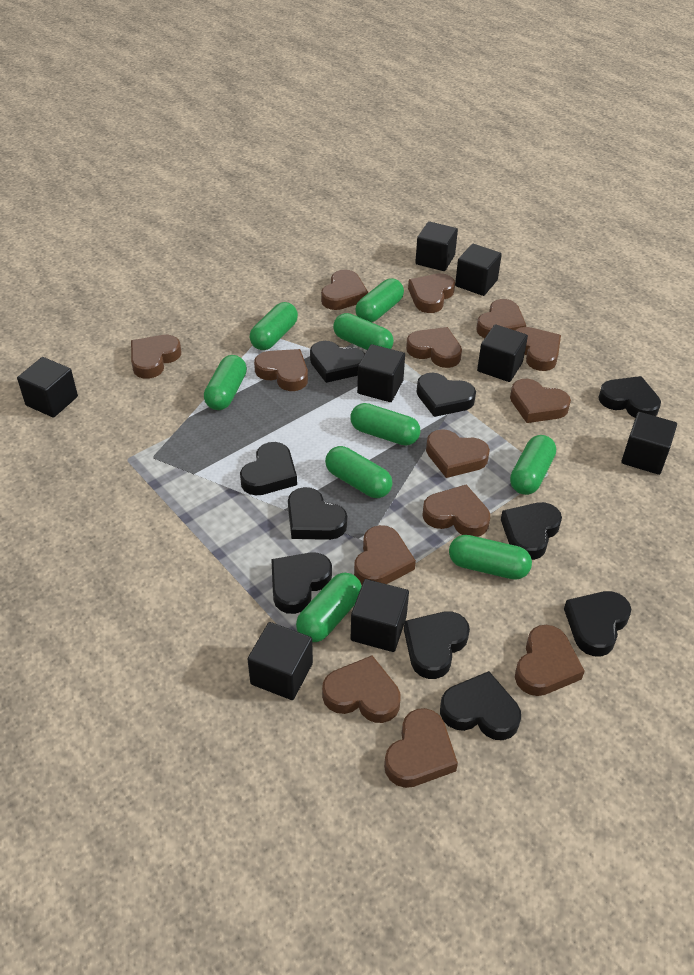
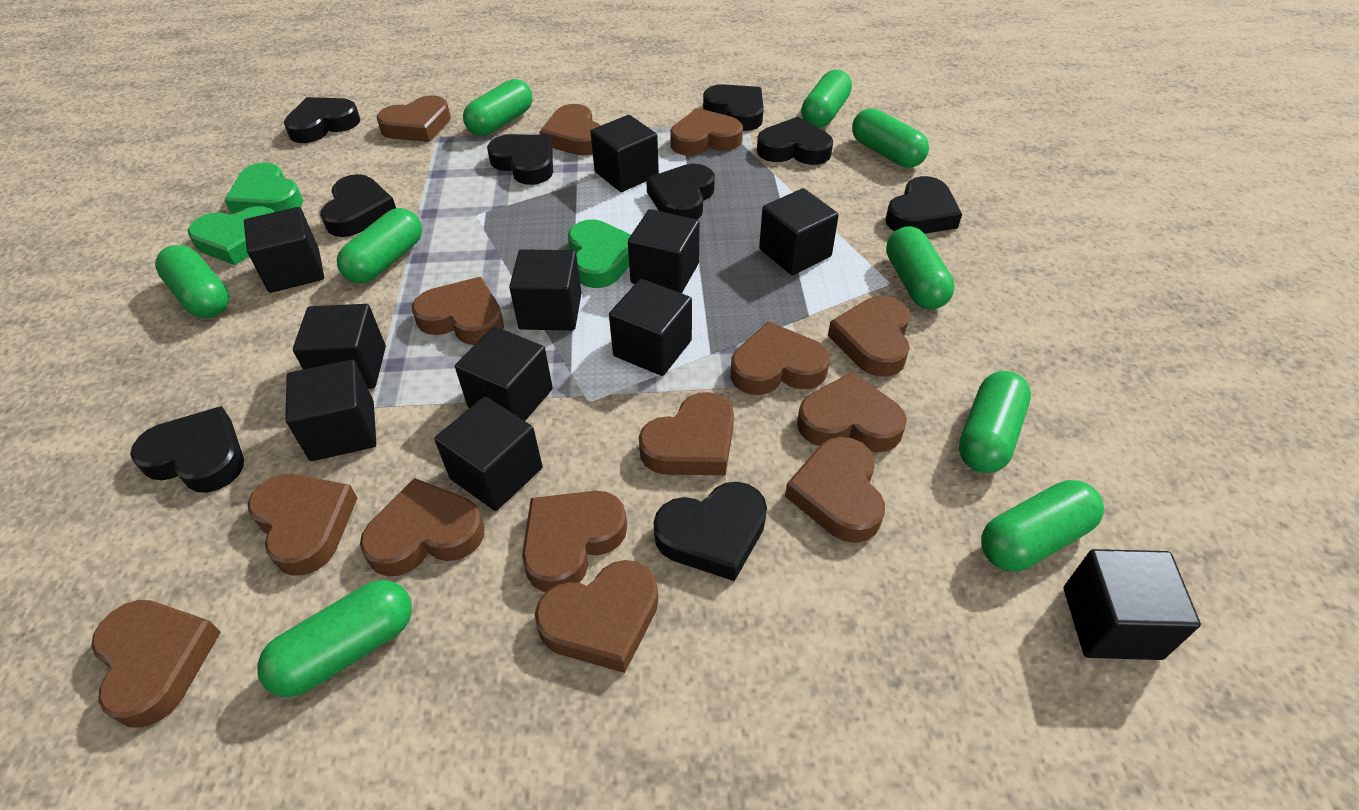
black cube: 8 -> 11
black heart: 10 -> 9
green heart: 0 -> 3

